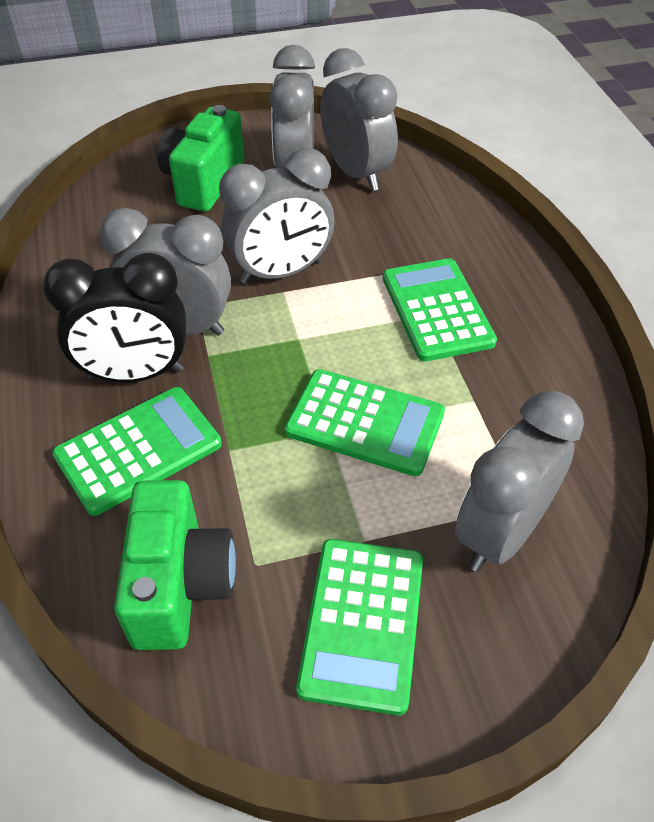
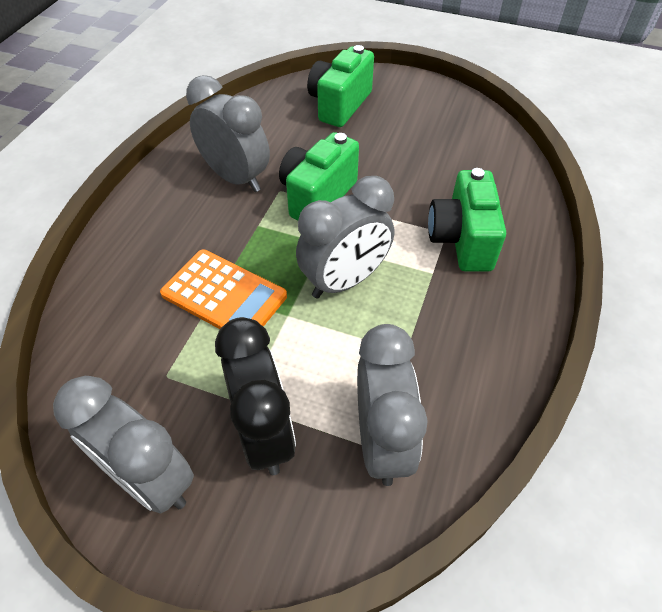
green calculator: 4 -> 0
green camera: 2 -> 3
grey clock: 5 -> 4
orange calculator: 0 -> 1

